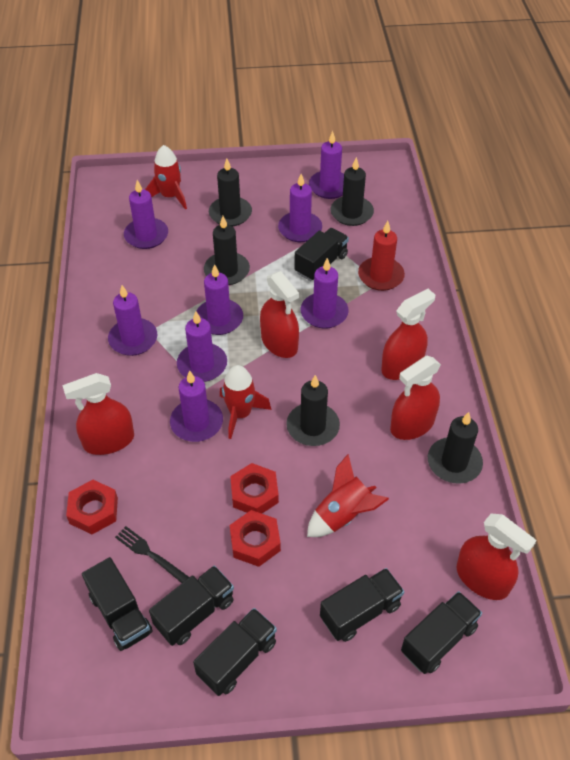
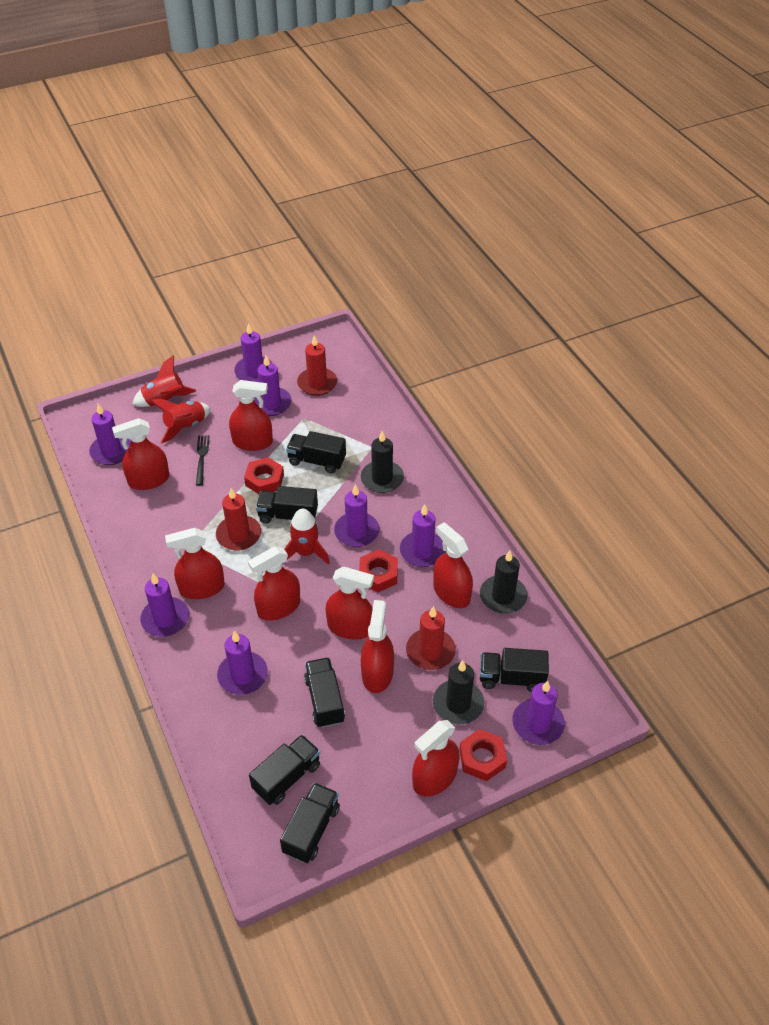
black candle: 5 -> 3
red candle: 1 -> 3
red spray bottle: 5 -> 8

